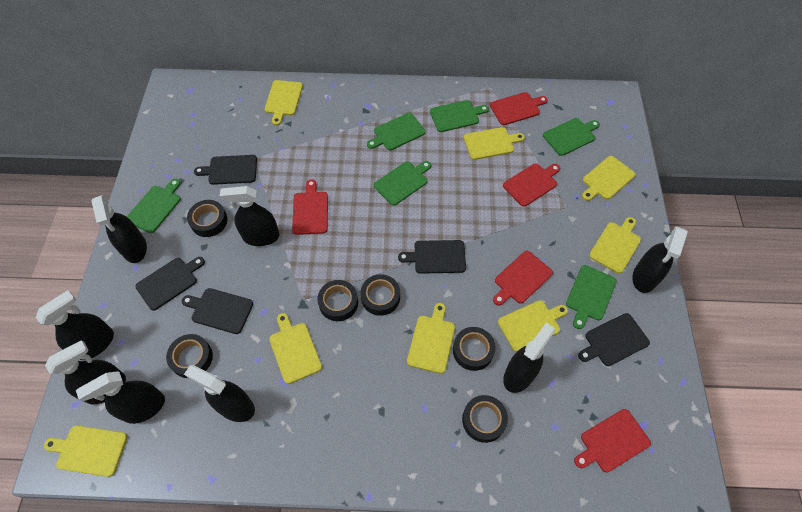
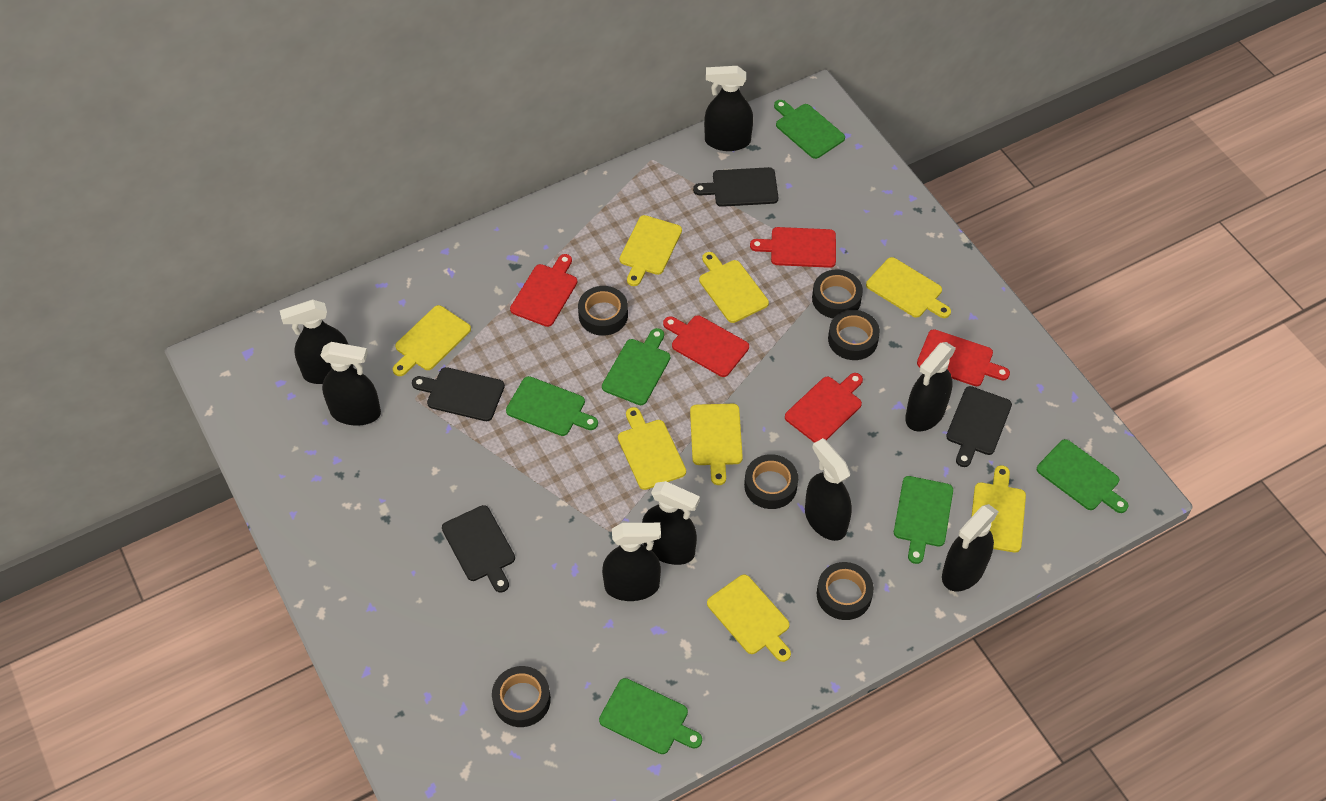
black cutting board: 5 -> 4

